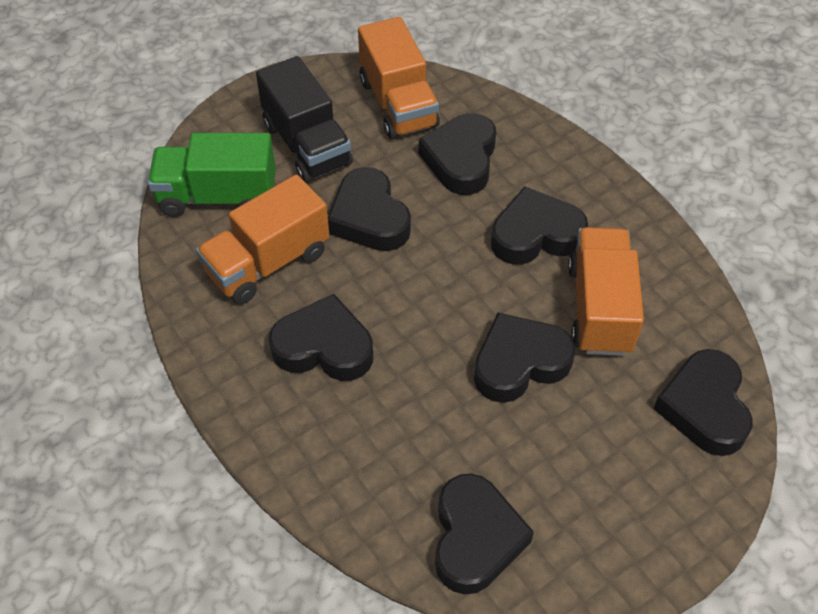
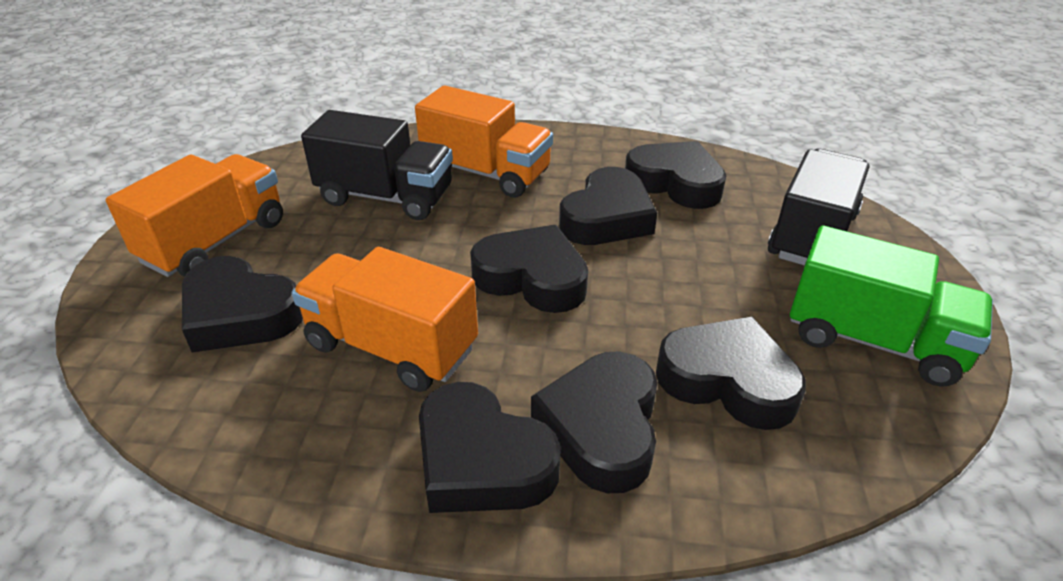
black truck: 1 -> 2

